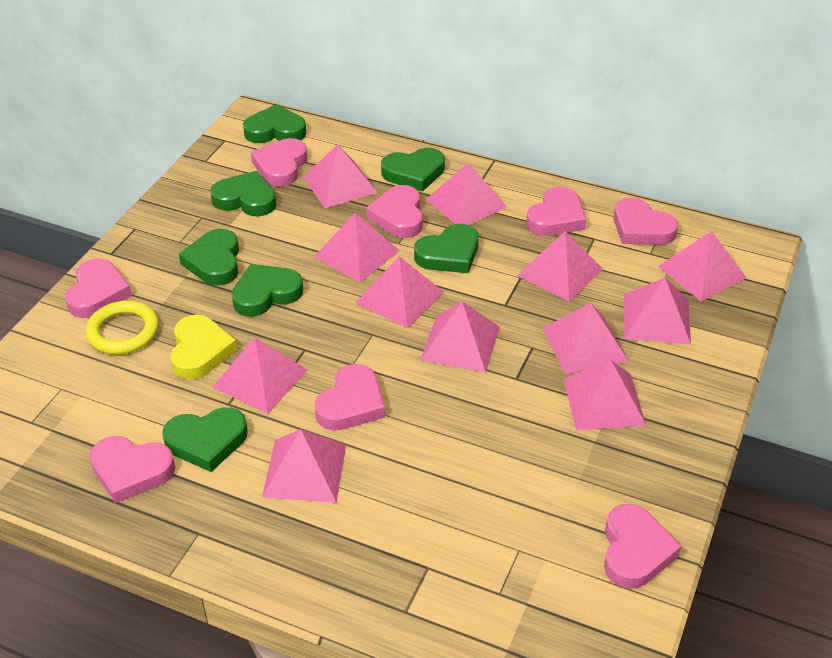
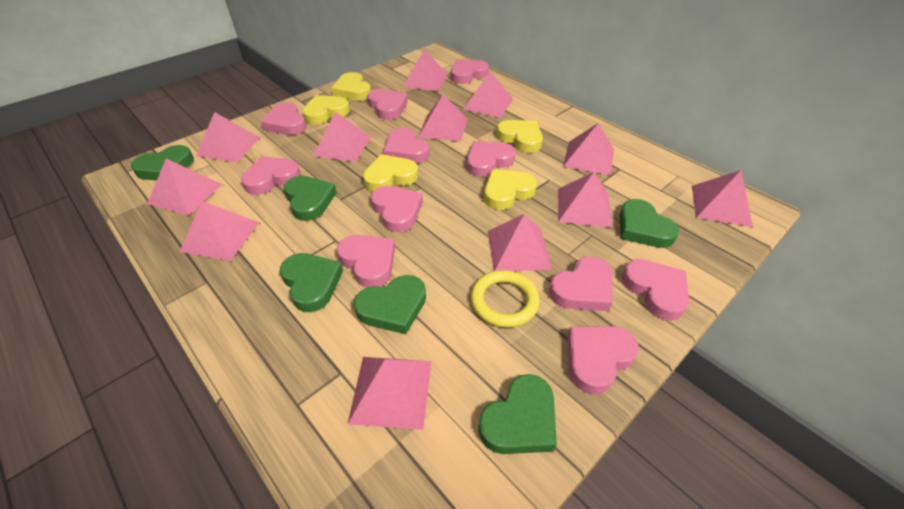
green heart: 7 -> 6
pink heart: 8 -> 11
yellow heart: 1 -> 5

